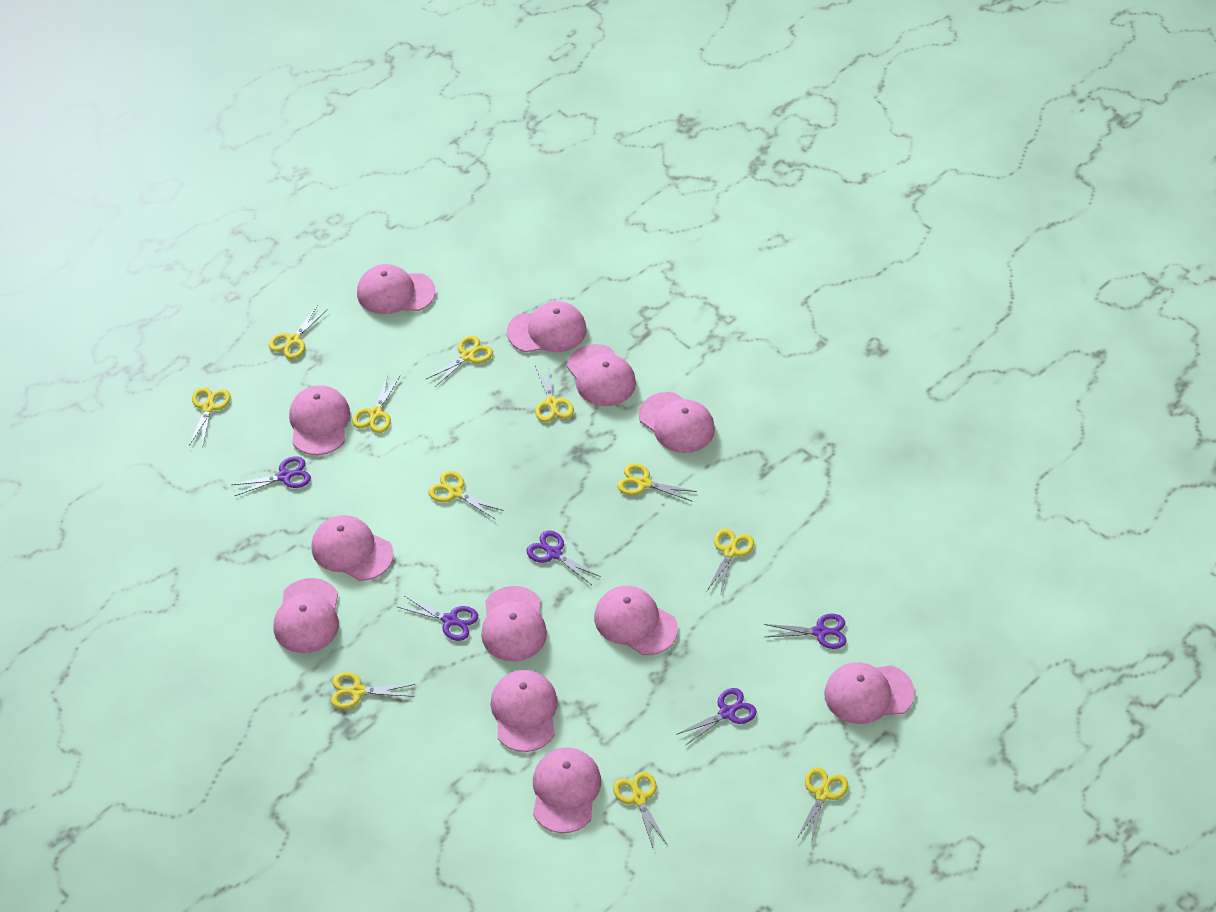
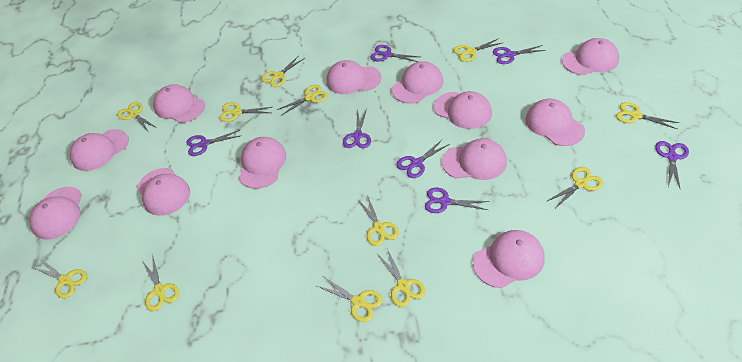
purple scissors: 5 -> 7
yellow scissors: 11 -> 12

